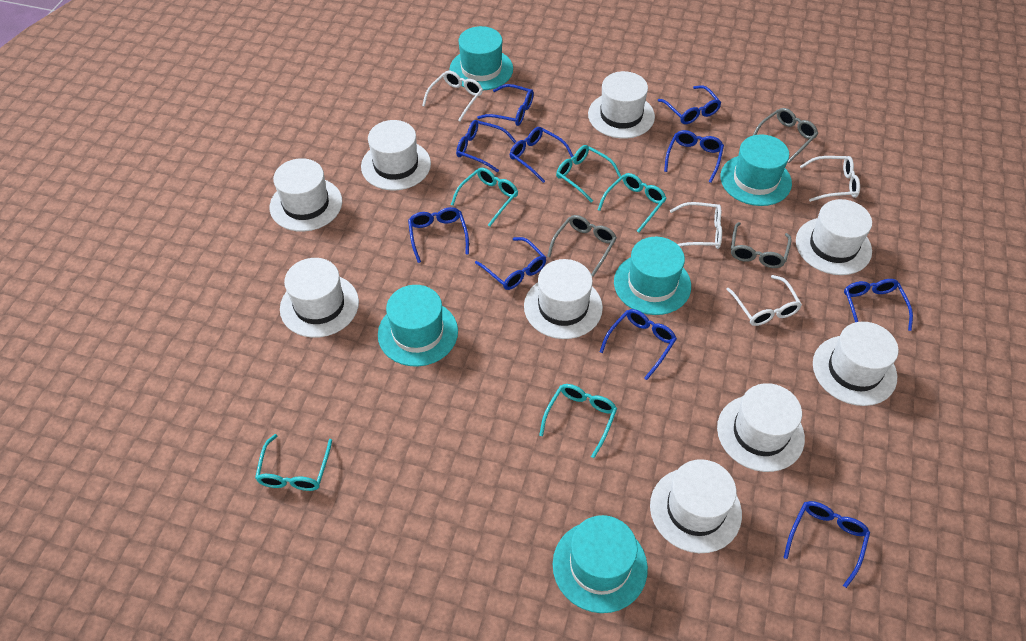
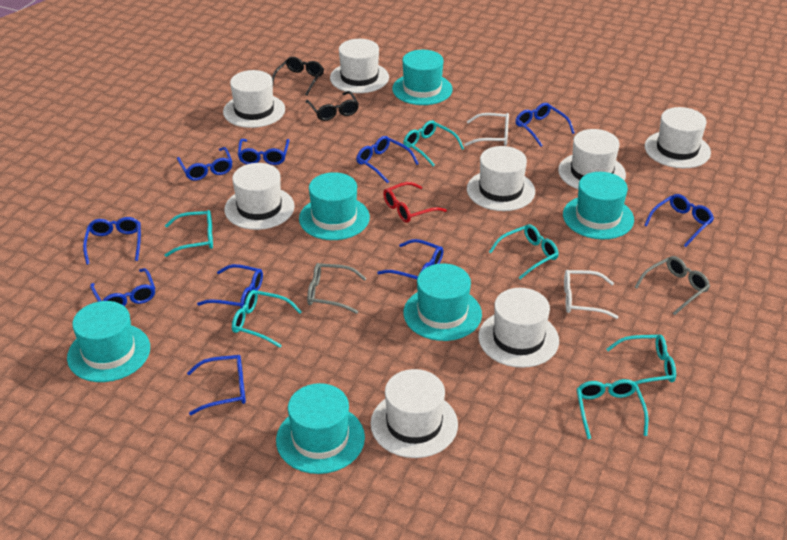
black glasses: 0 -> 2
grey glasses: 3 -> 2
red glasses: 0 -> 1
turquoise glasses: 5 -> 6
turquoise hat: 5 -> 6
white glasses: 4 -> 2
white hat: 9 -> 8

